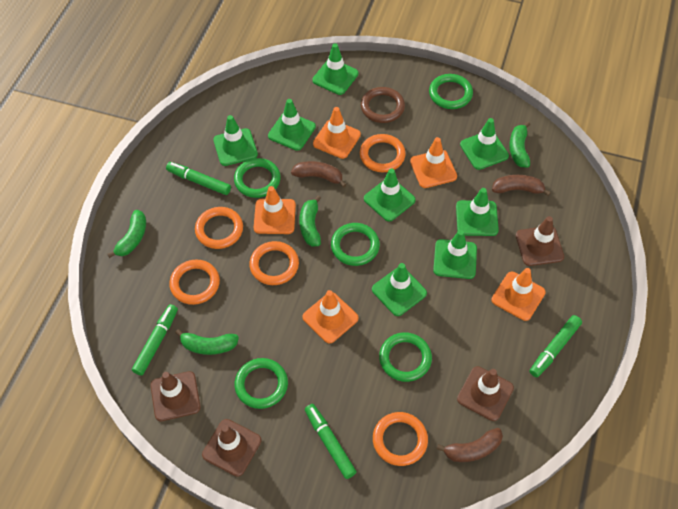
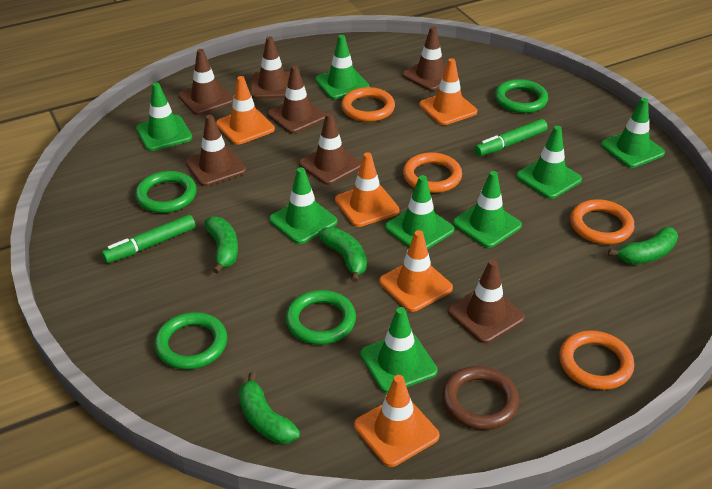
brown banana: 3 -> 0
brown traffic cone: 4 -> 7
green marker: 4 -> 2
green ring: 5 -> 4
orange ring: 5 -> 4

